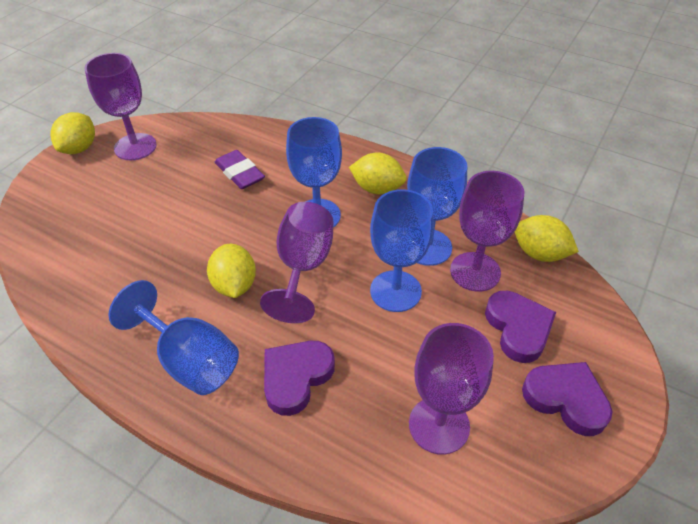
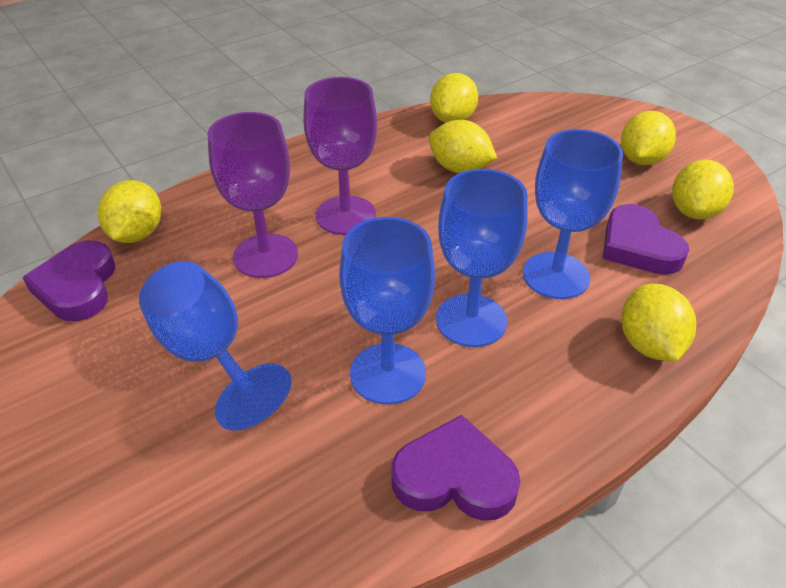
purple eraser: 1 -> 0
purple goblet: 4 -> 2
yellow lemon: 4 -> 6

